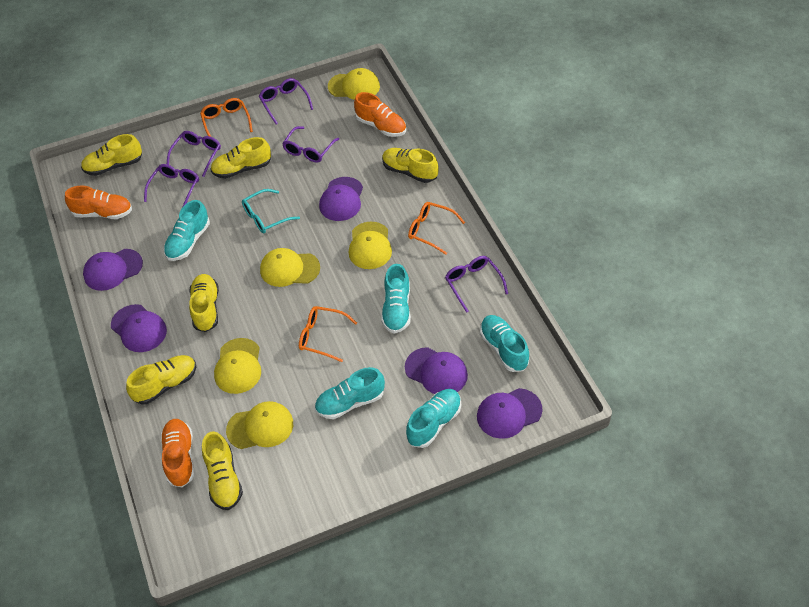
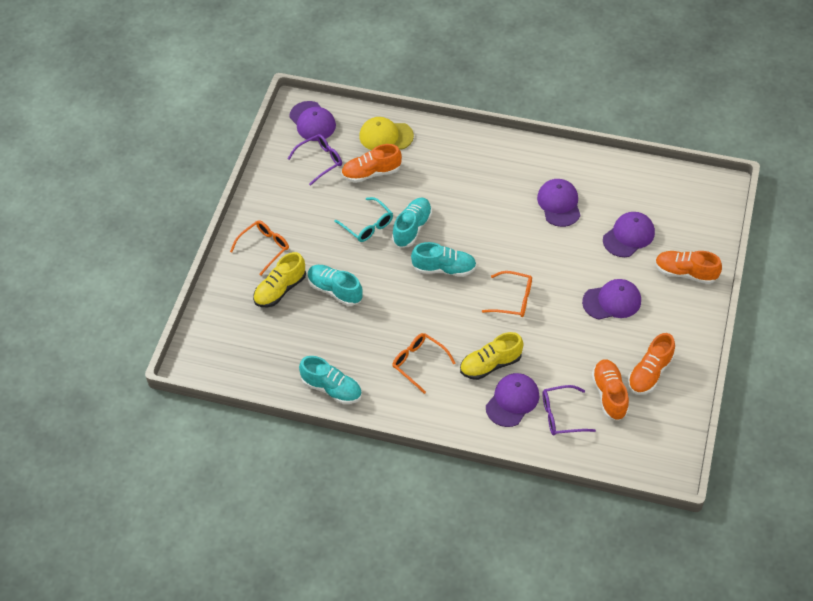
orange shoe: 3 -> 4
purple glasses: 5 -> 2
turquoise shoe: 5 -> 4
yellow cap: 5 -> 1
yellow shoe: 6 -> 2

